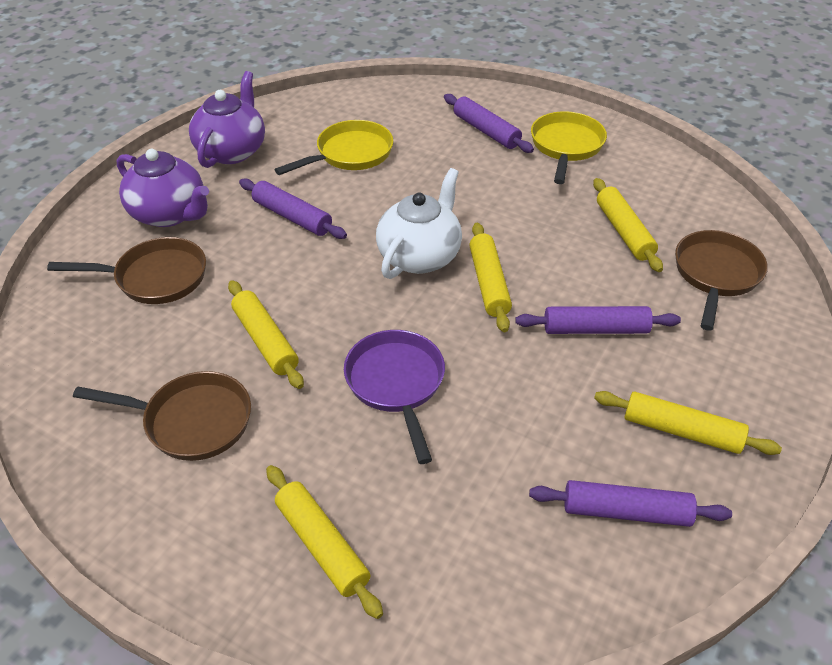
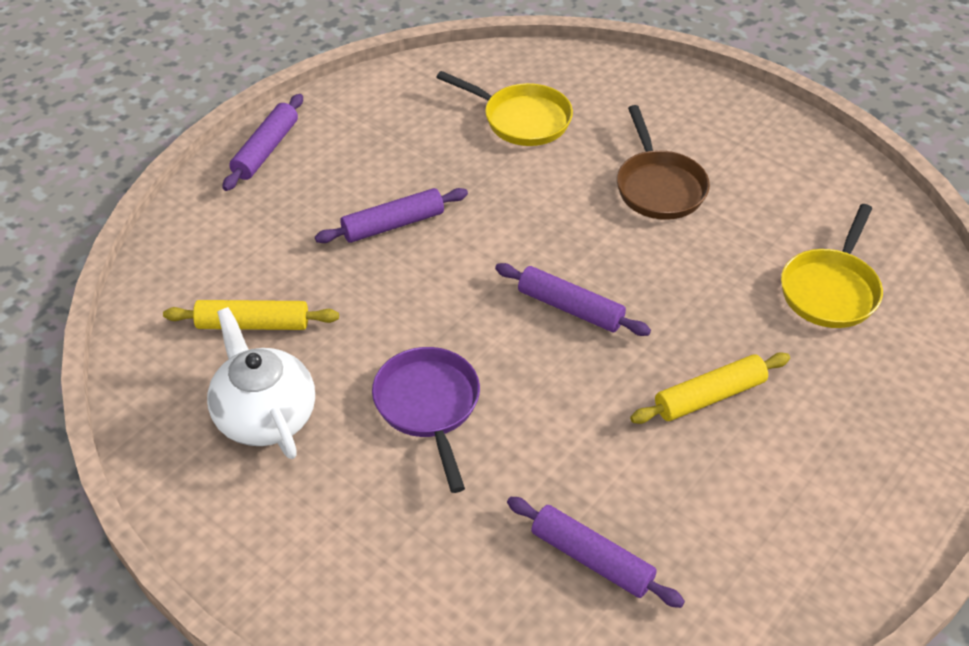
brown pan: 3 -> 1
purple teapot: 2 -> 0
yellow rolling pin: 5 -> 2

